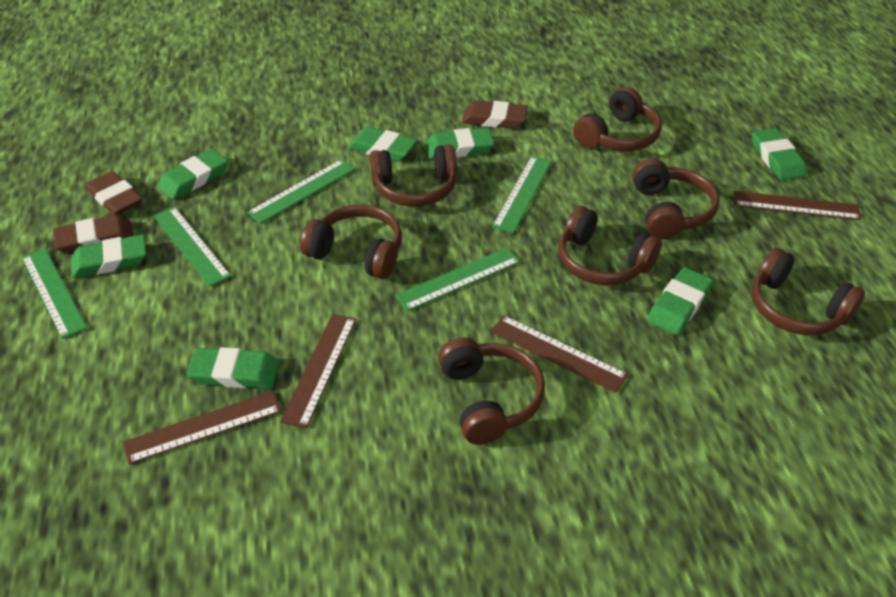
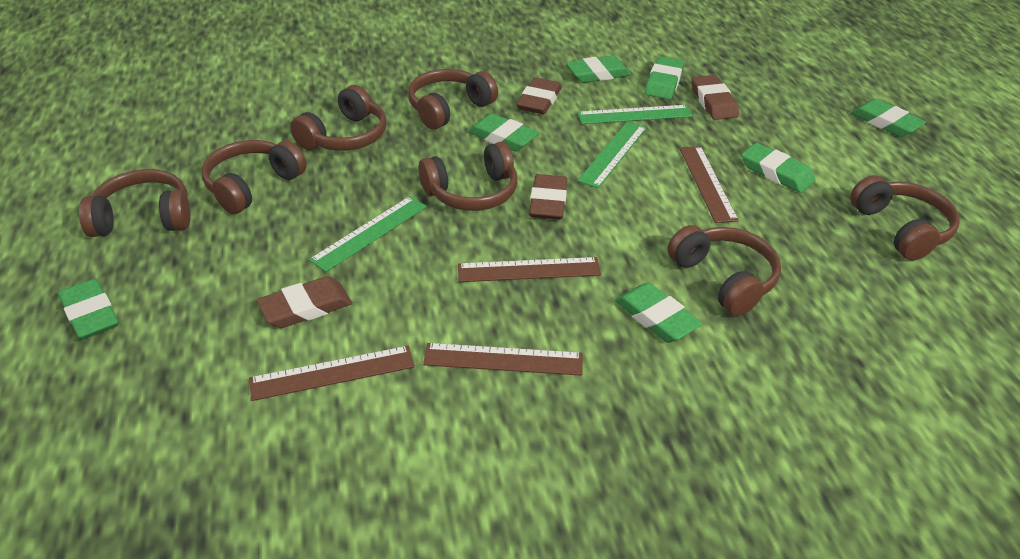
brown eraser: 3 -> 4
green ruler: 5 -> 3

